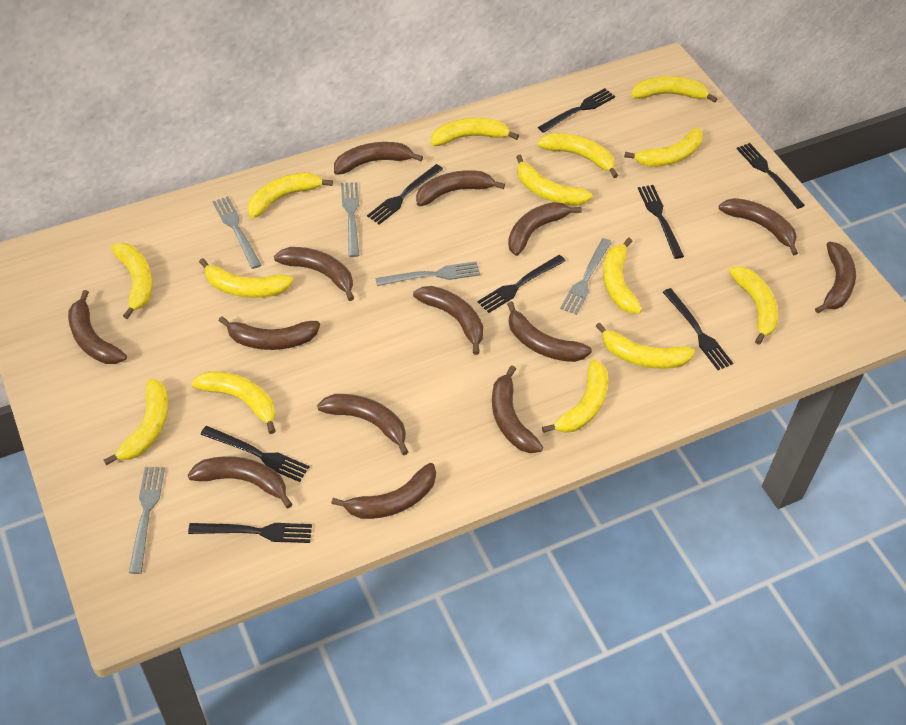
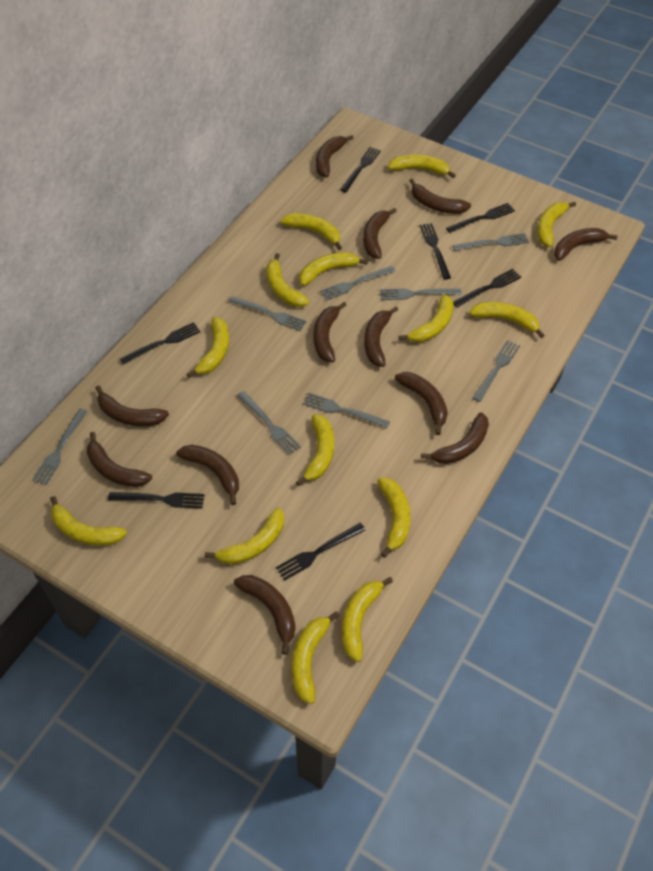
black fork: 8 -> 7
brown banana: 14 -> 12
grey fork: 5 -> 8

